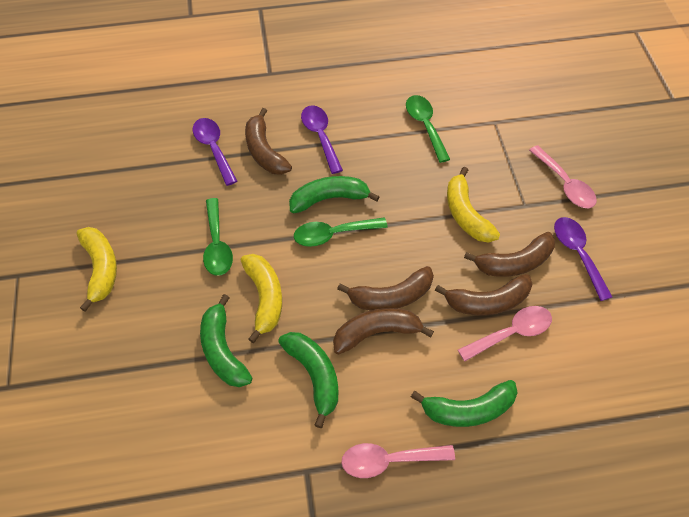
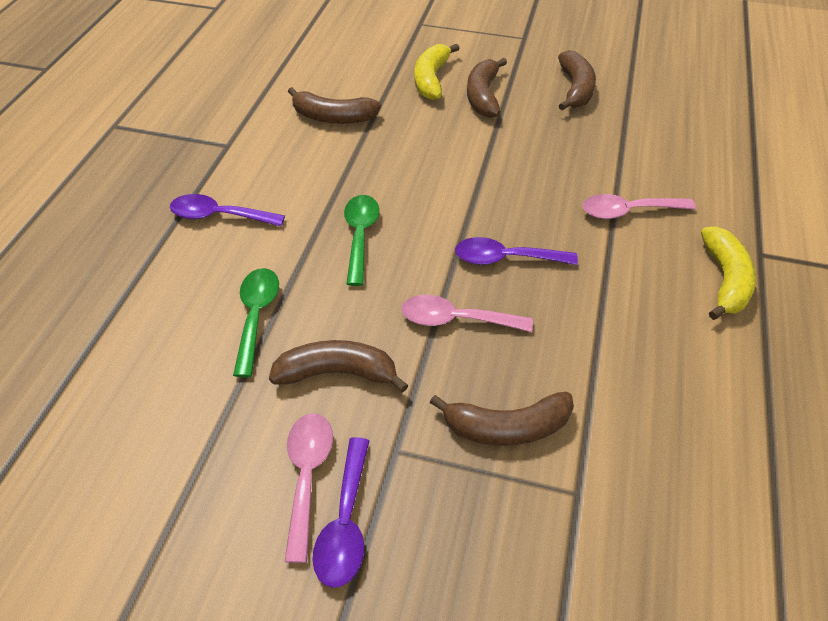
green banana: 4 -> 0
green spoon: 3 -> 2
yellow banana: 3 -> 2

